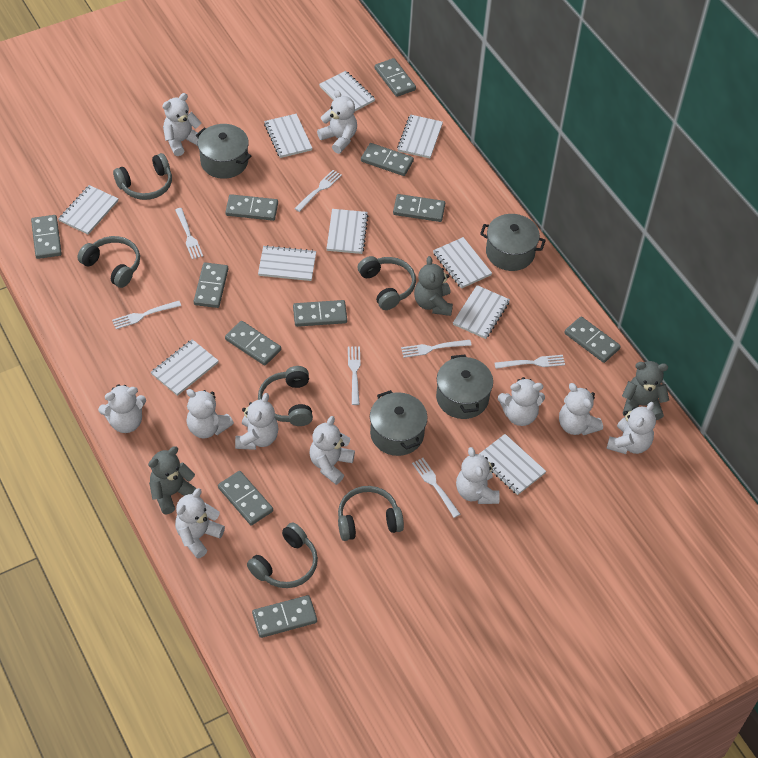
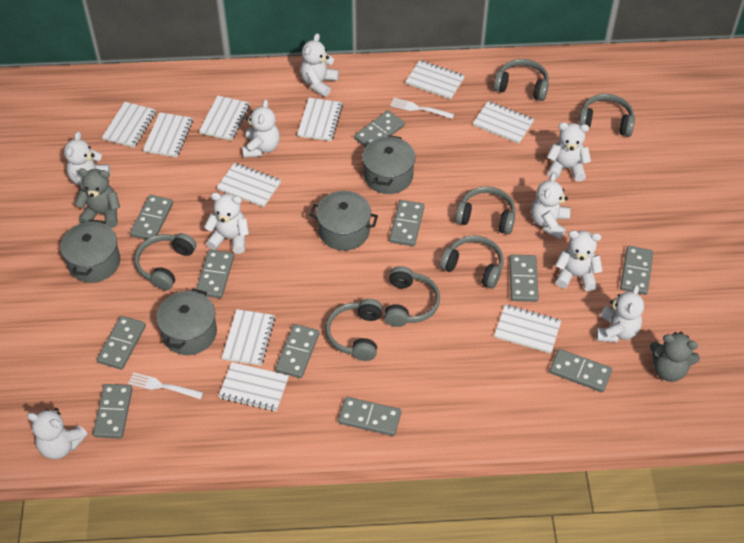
grey headphones: 6 -> 7
grey teddy bear: 3 -> 2
white fork: 7 -> 2
white teddy bear: 11 -> 9

